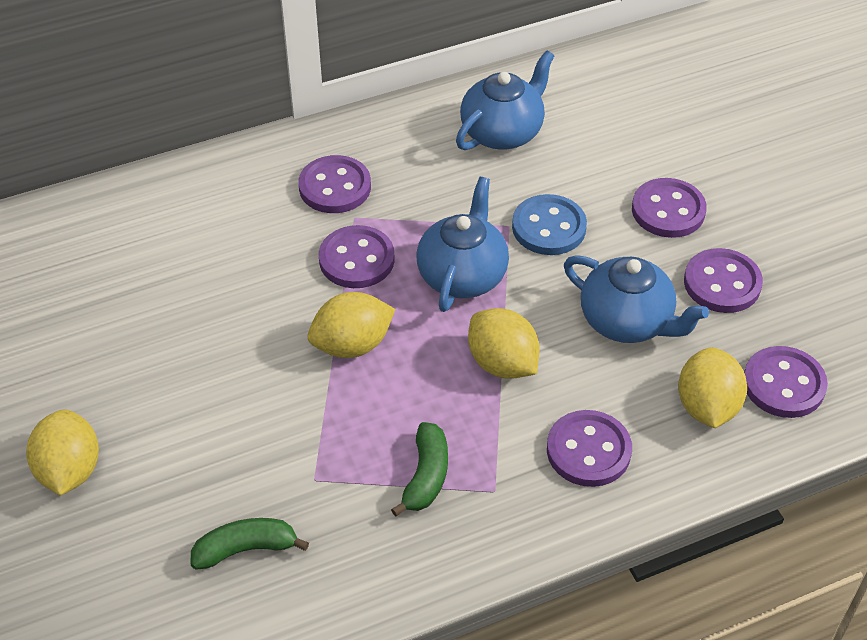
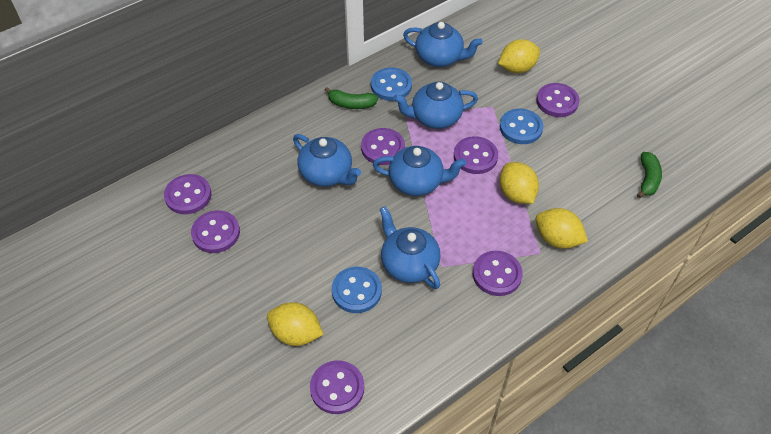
blue button: 1 -> 3
blue teapot: 3 -> 5
purple button: 6 -> 7

